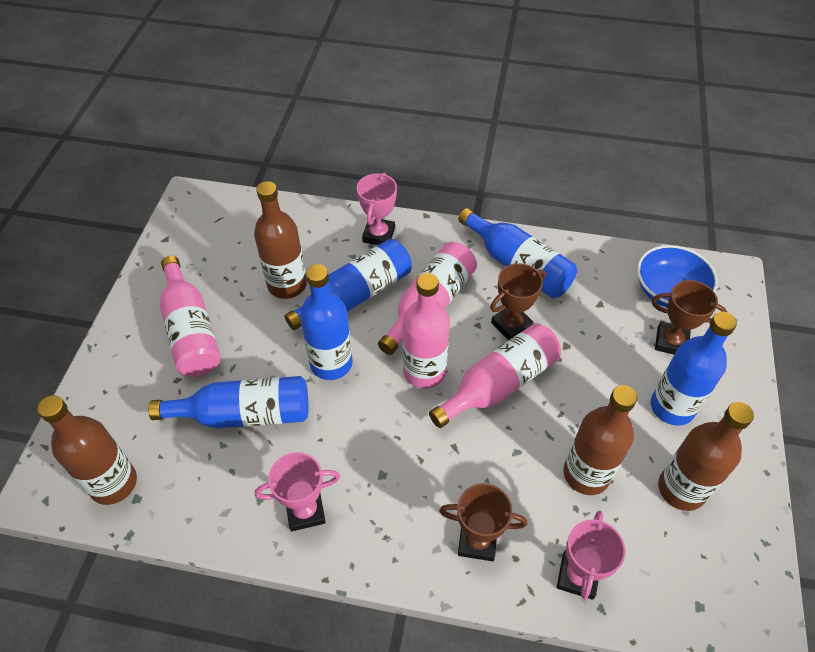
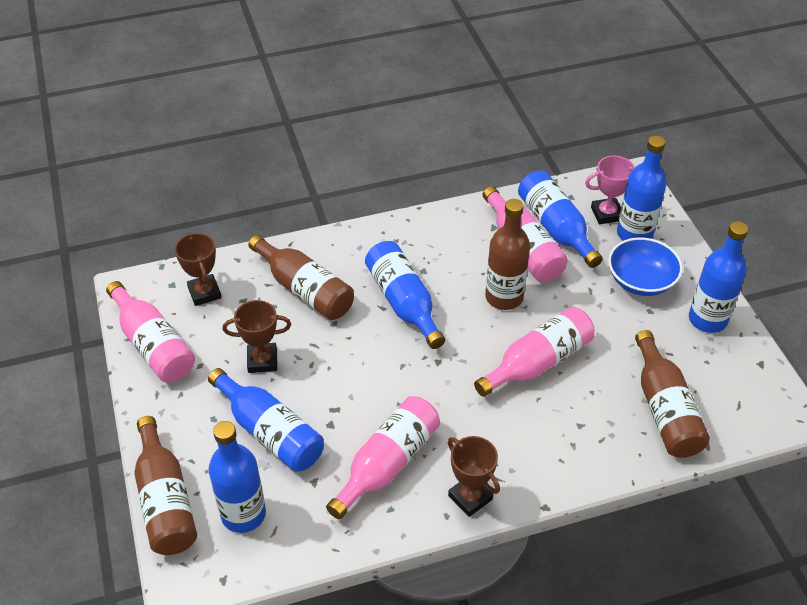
blue bottle: 5 -> 6
pink trophy: 3 -> 1

